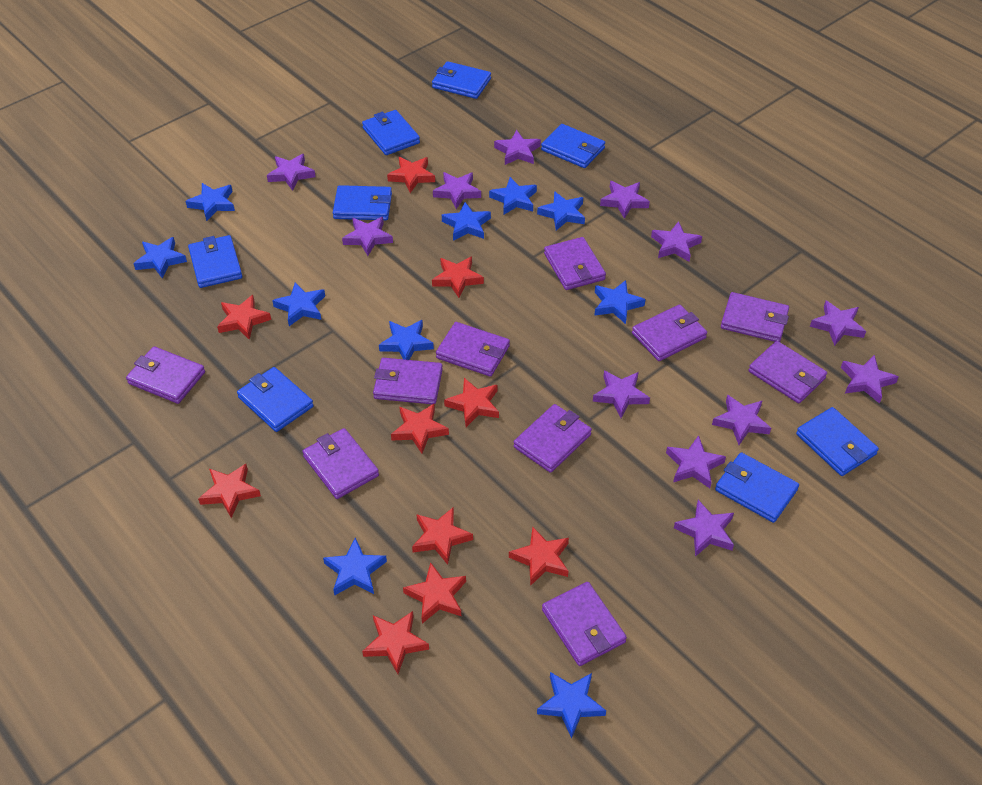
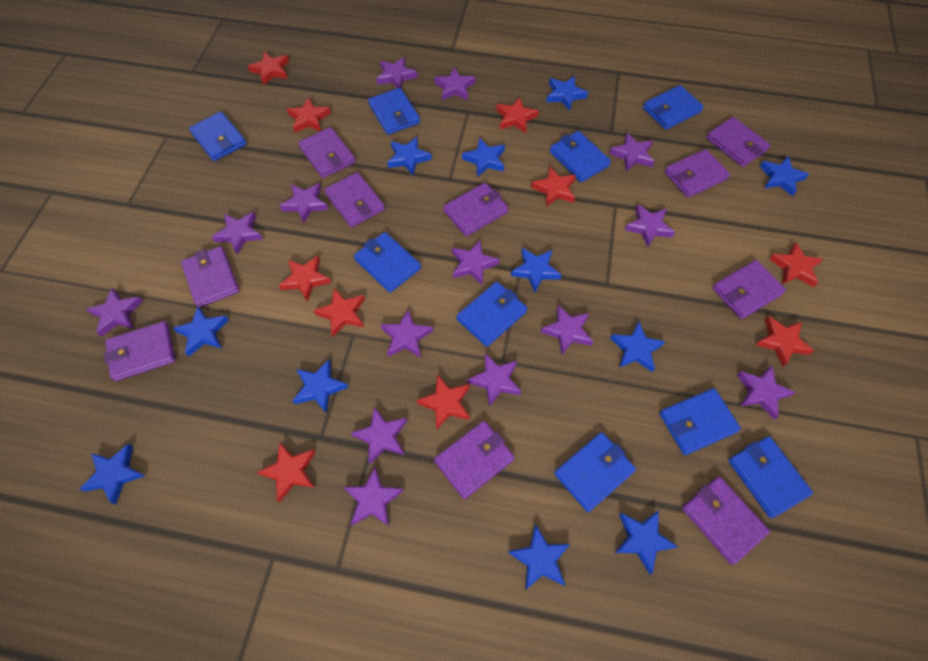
blue star: 10 -> 11
blue wallet: 8 -> 9
purple star: 12 -> 14

